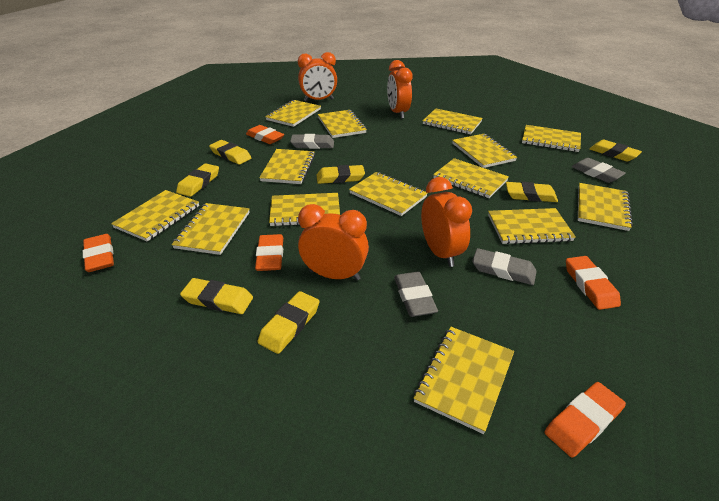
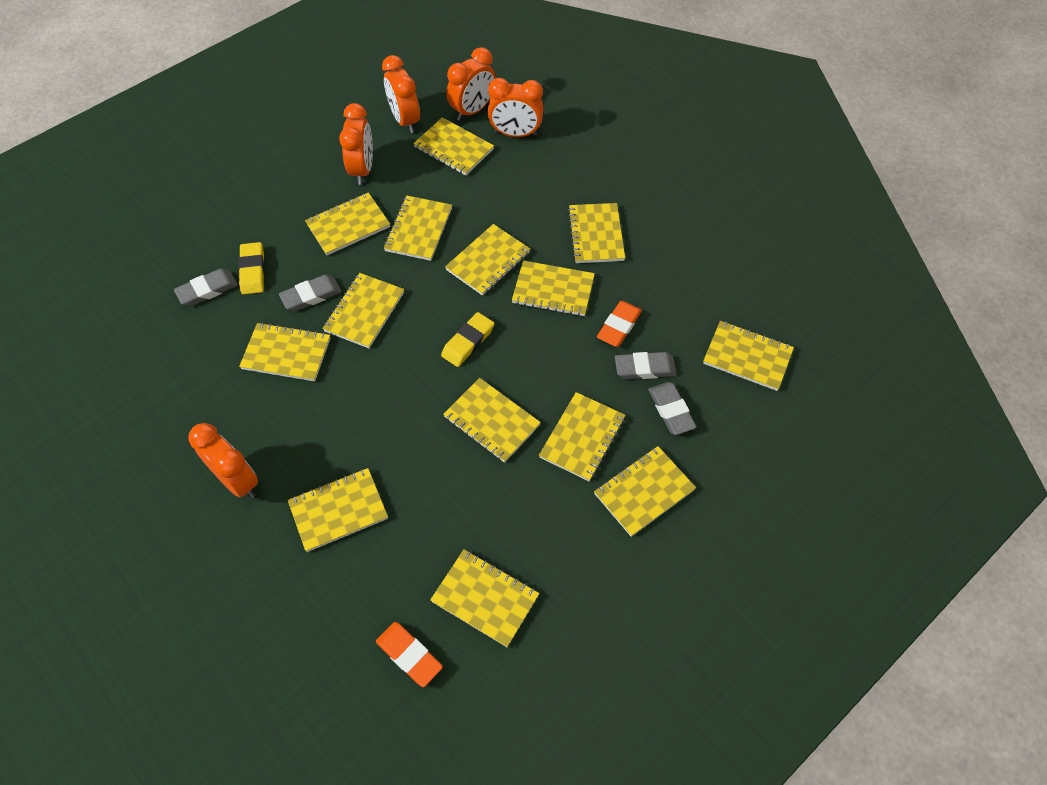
orange clock: 4 -> 5
orange eraser: 5 -> 2
yellow eraser: 7 -> 2

